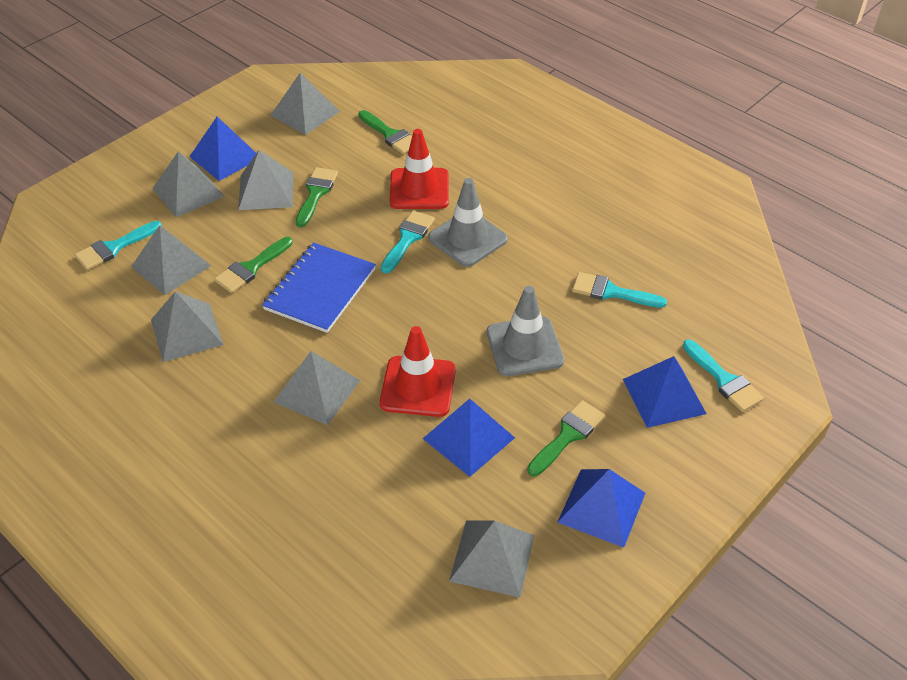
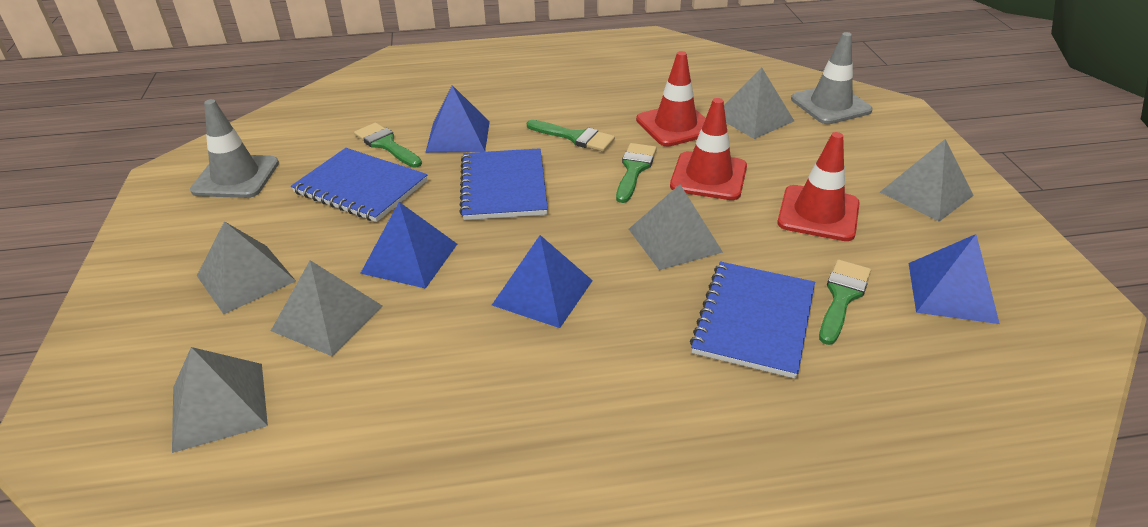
blue notebook: 1 -> 3
grey pyramid: 7 -> 6
red traffic cone: 2 -> 3
turquoise brush: 4 -> 0

